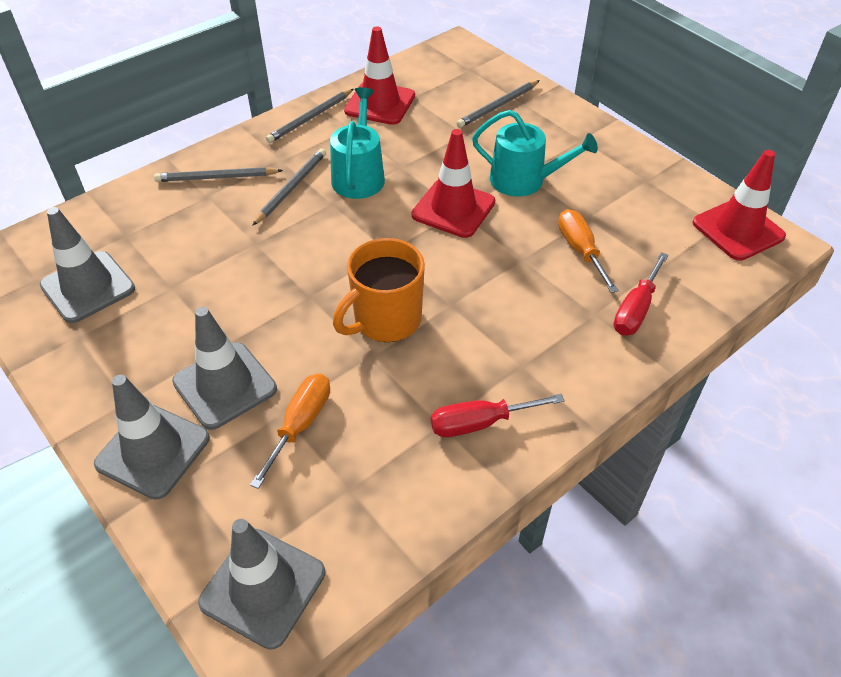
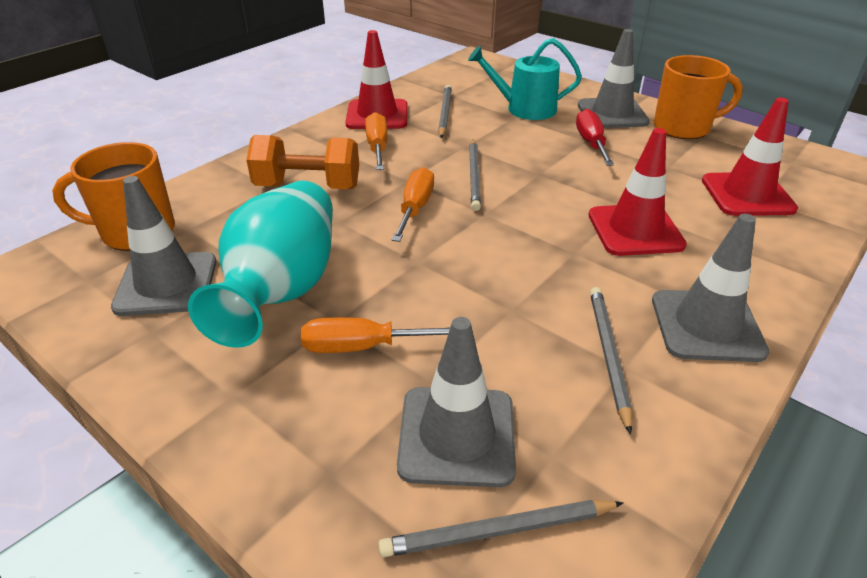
orange dumbbell: 0 -> 1
orange mug: 1 -> 2
orange screwdriver: 2 -> 3
red screwdriver: 2 -> 1
turquoise vase: 0 -> 1
turquoise watering can: 2 -> 1

